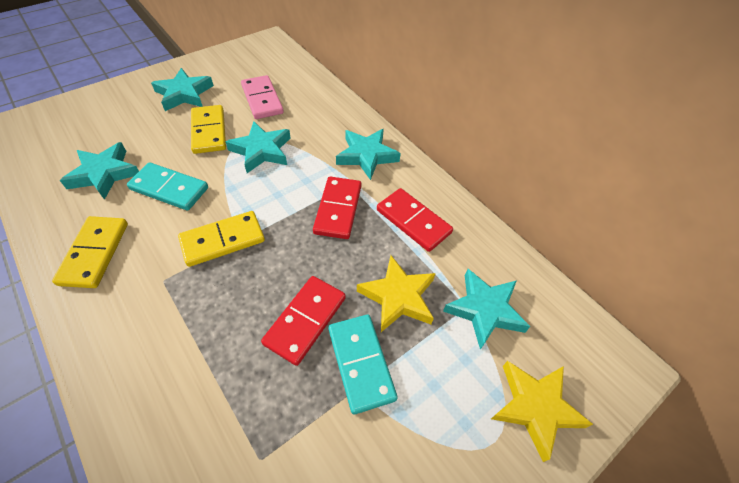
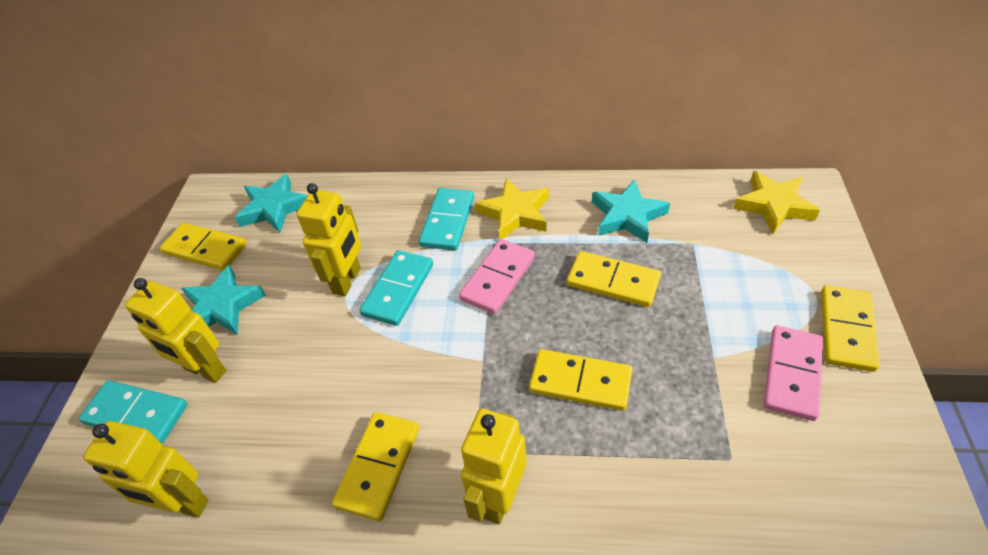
pink domino: 1 -> 2
red domino: 3 -> 0
turquoise domino: 2 -> 3
turquoise star: 5 -> 3
yellow domino: 3 -> 5
yellow robot: 0 -> 4

